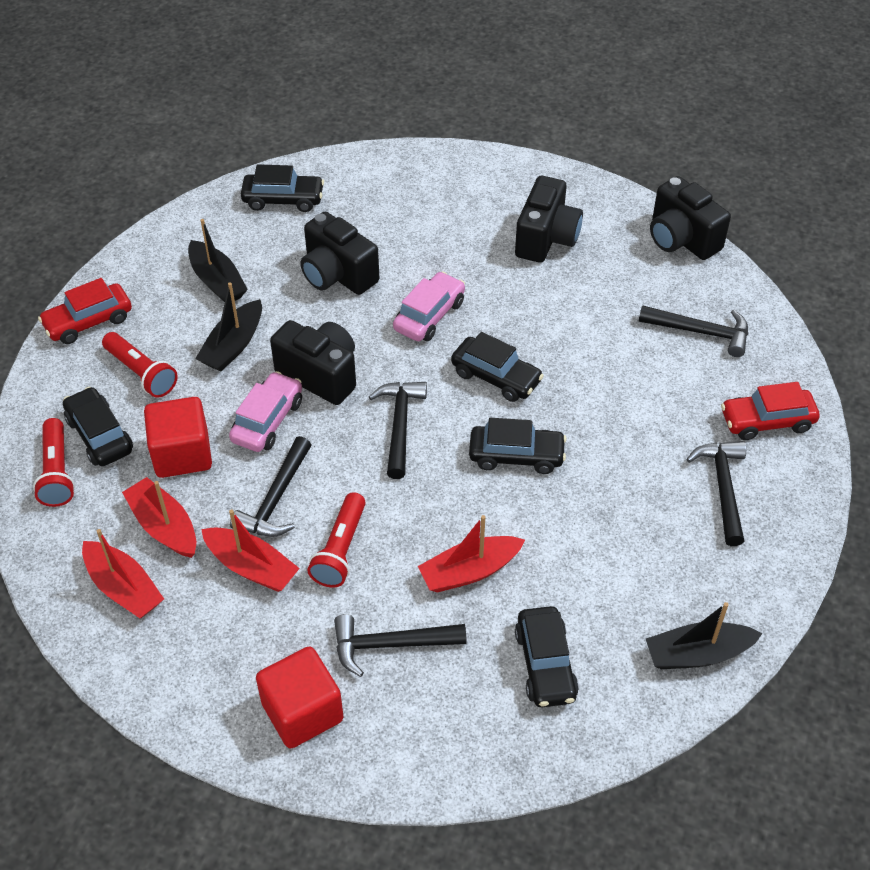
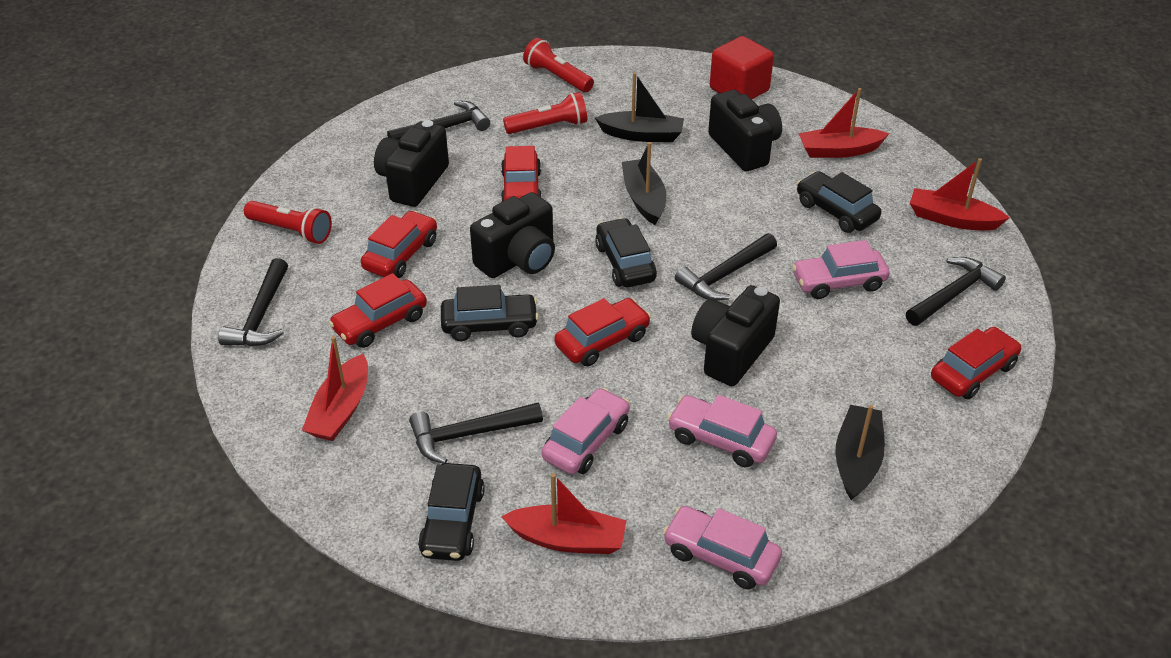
black car: 5 -> 4
pink car: 2 -> 4
red car: 2 -> 5
red cube: 2 -> 1

